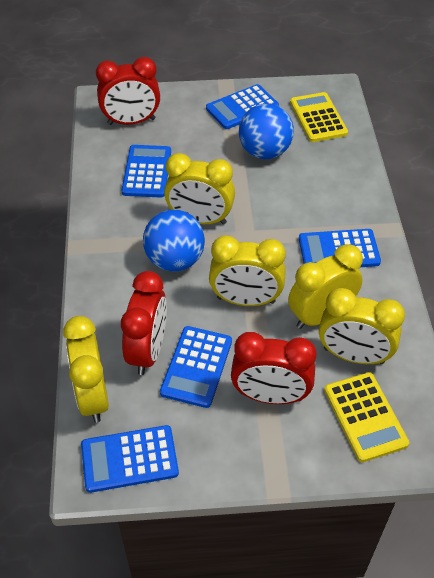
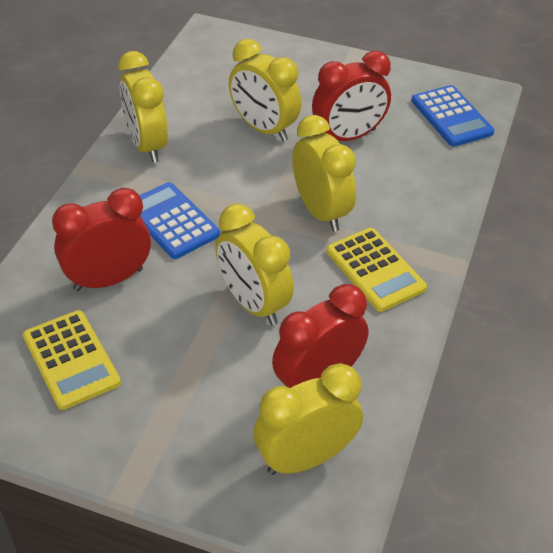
blue ball: 2 -> 0
blue calculator: 5 -> 2

